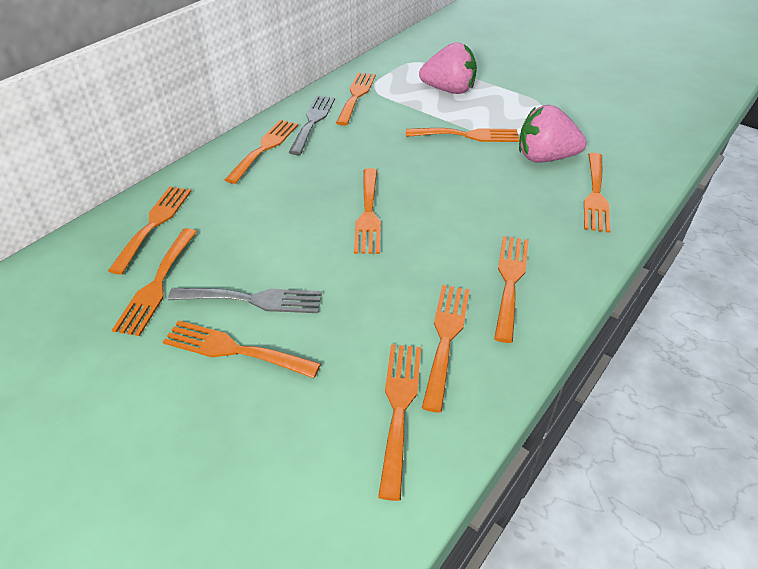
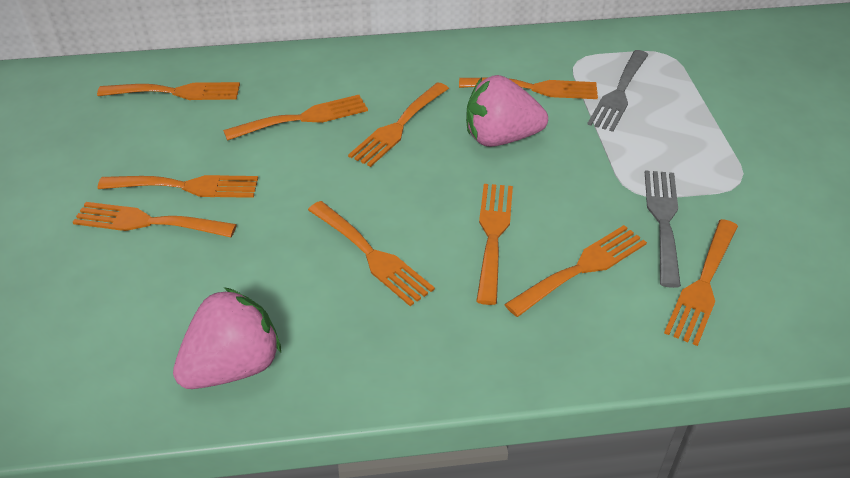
orange fork: 11 -> 10

